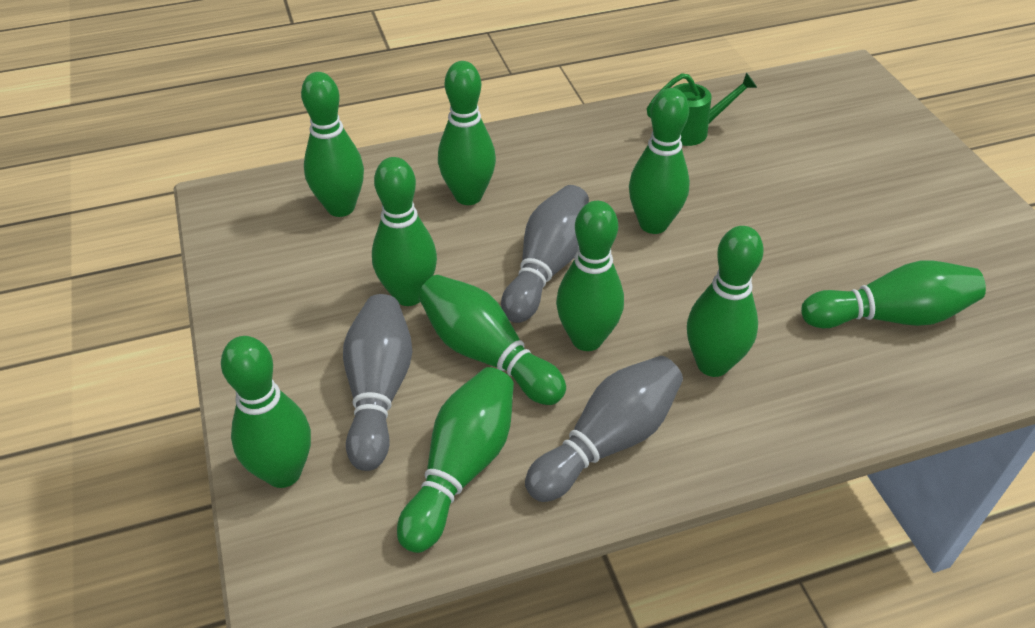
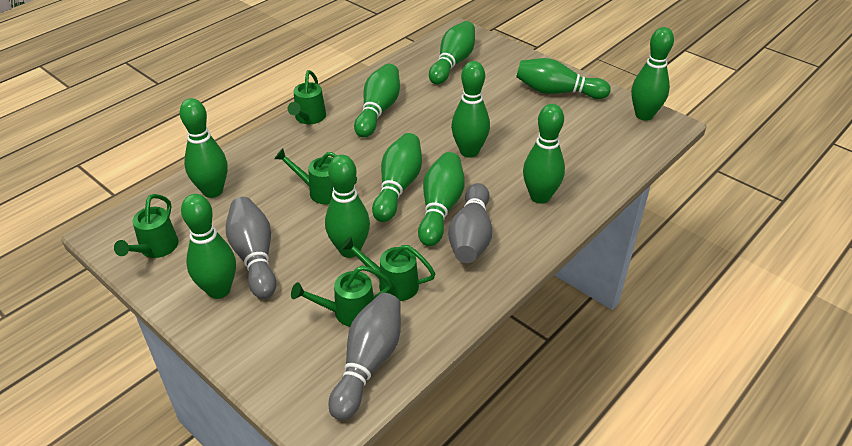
green bowling pin: 10 -> 11
green watering can: 1 -> 5

